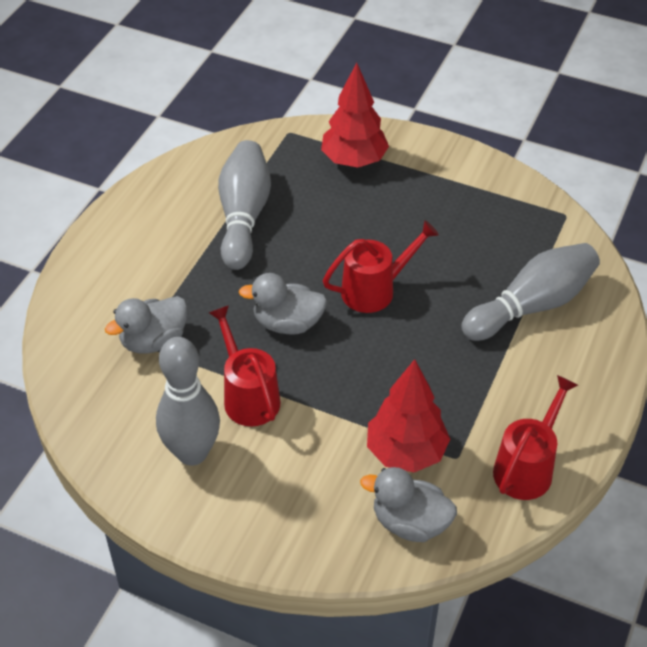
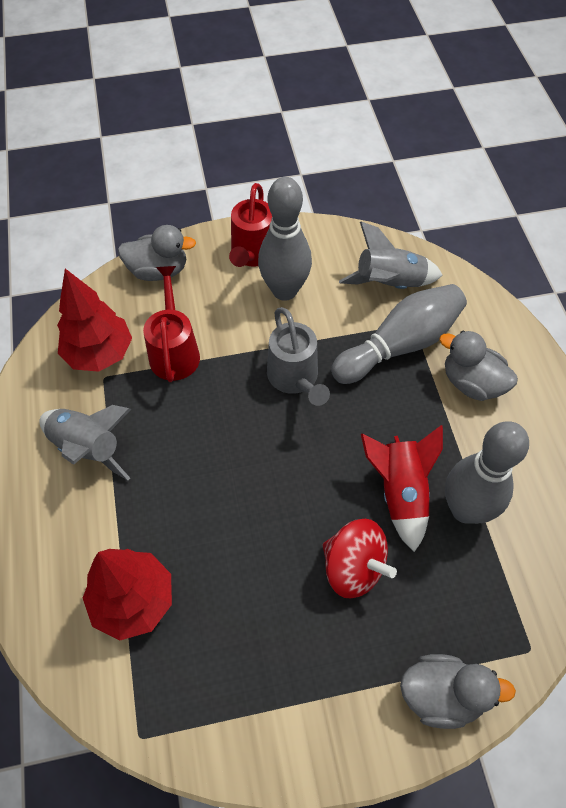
grey rocket: 0 -> 2
grey watering can: 0 -> 1
red rocket: 0 -> 1
red spinning top: 0 -> 1
red watering can: 3 -> 2

